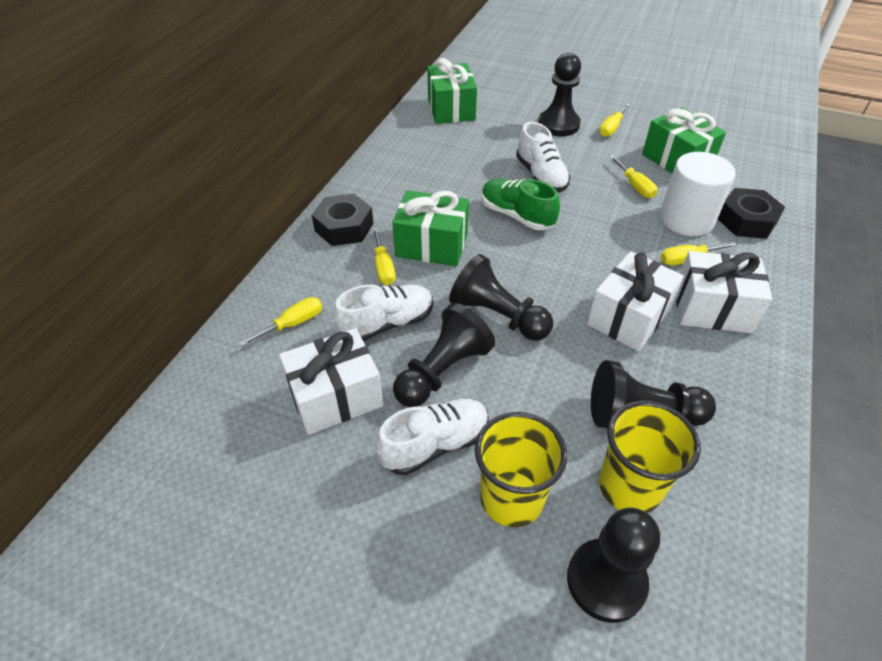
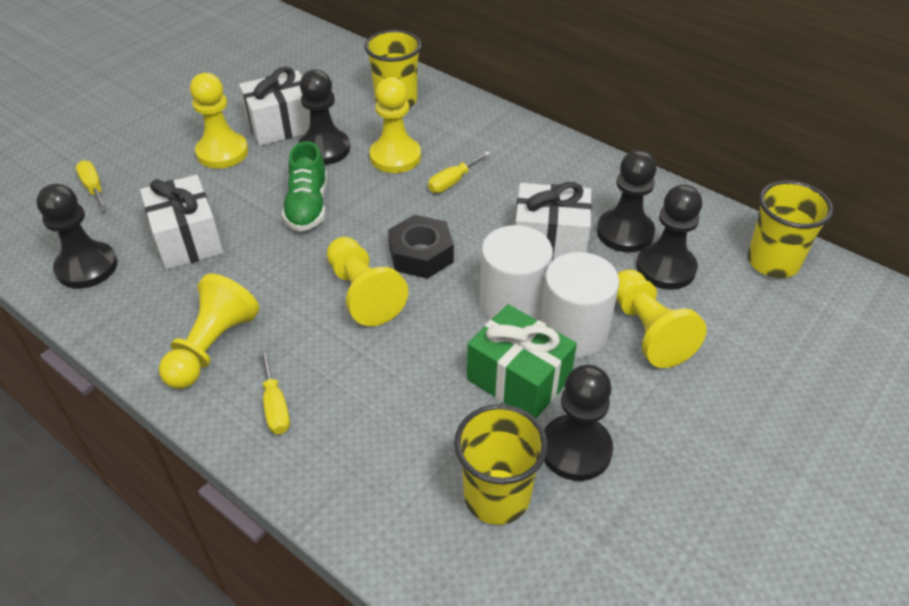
black nut: 2 -> 1
green gift: 3 -> 1
white cylinder: 1 -> 2
white shoe: 3 -> 0
yellow cup: 2 -> 3
yellow pawn: 0 -> 5
yellow screwdriver: 5 -> 3

